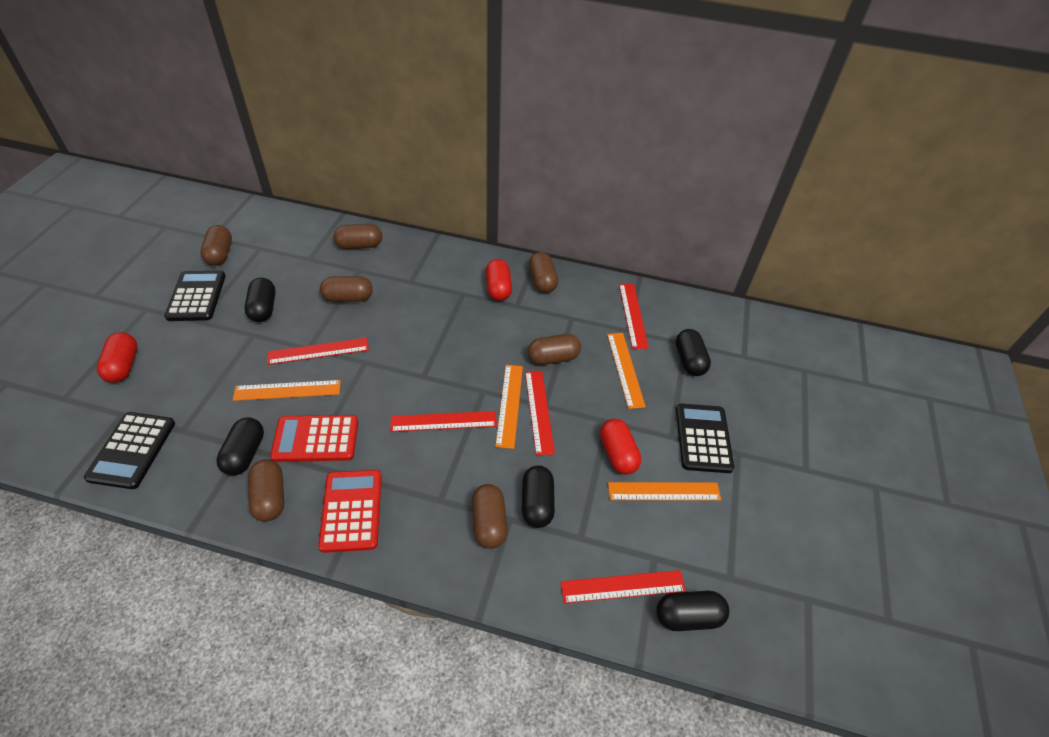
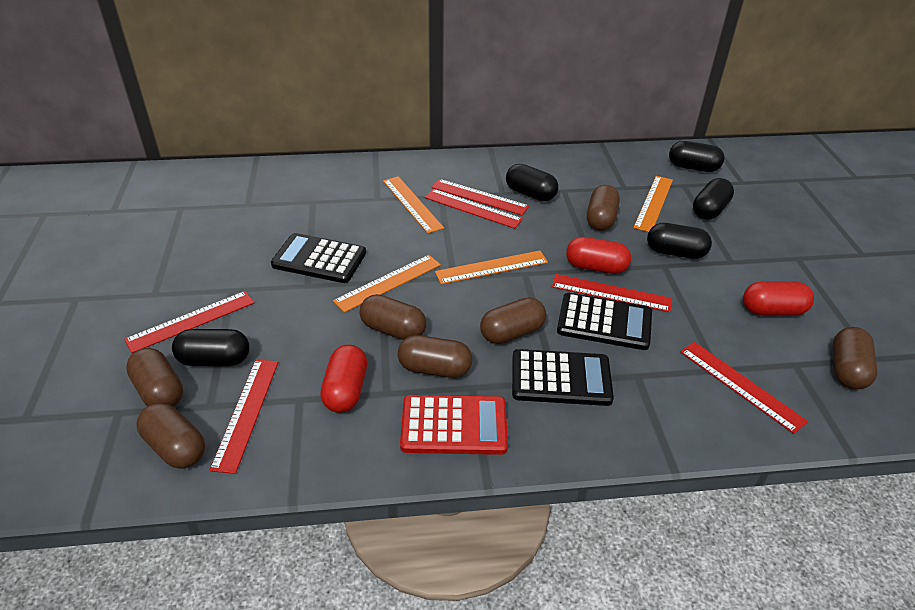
red calculator: 2 -> 1
red ruler: 5 -> 6

